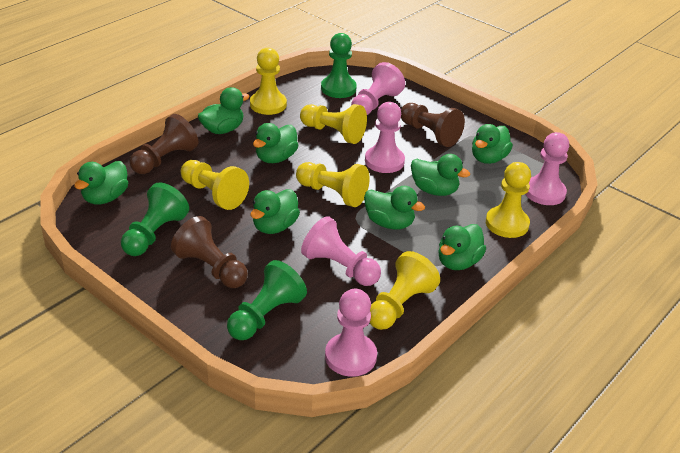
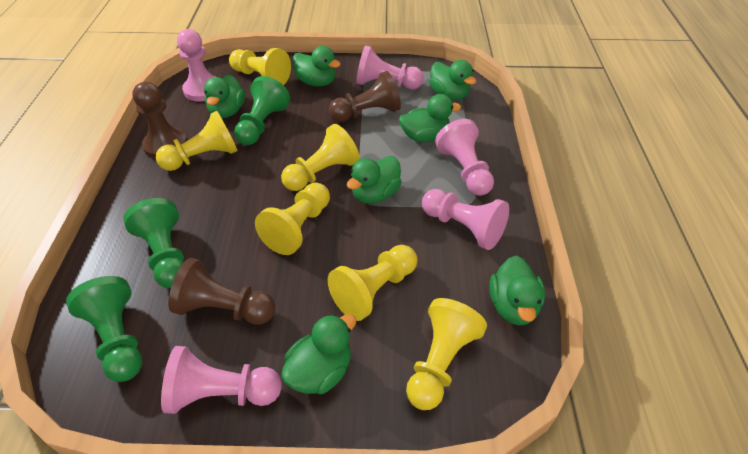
green duck: 8 -> 7

